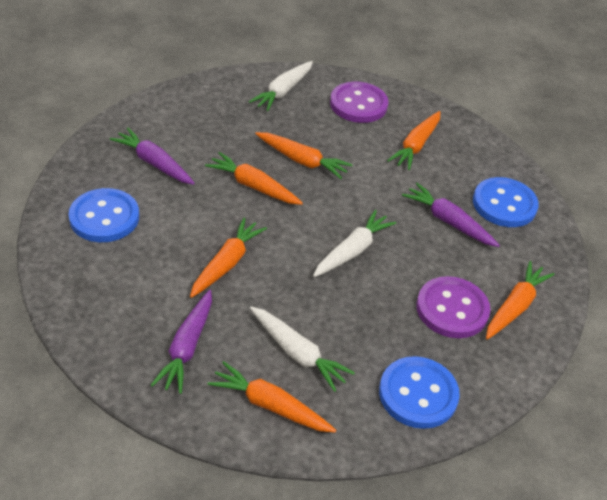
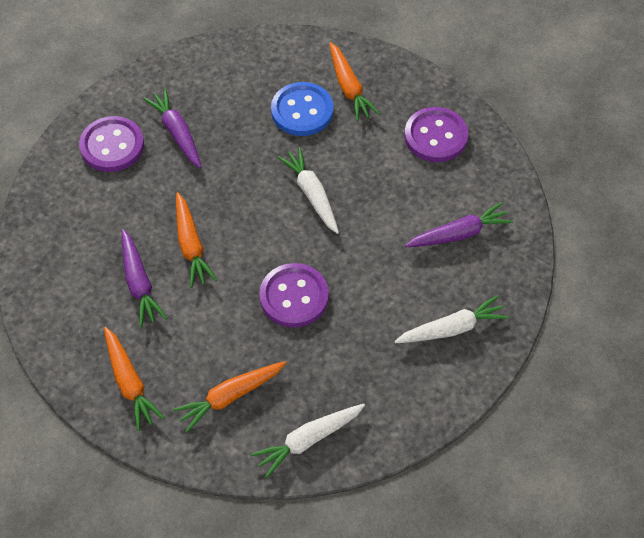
blue button: 3 -> 1
orange carrot: 6 -> 4
purple button: 2 -> 3

